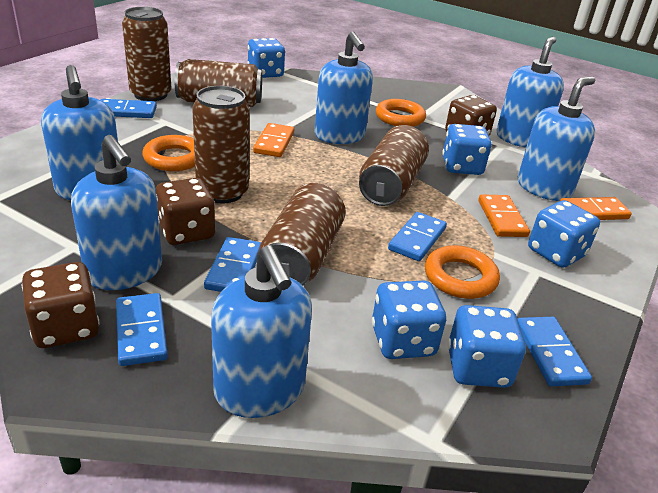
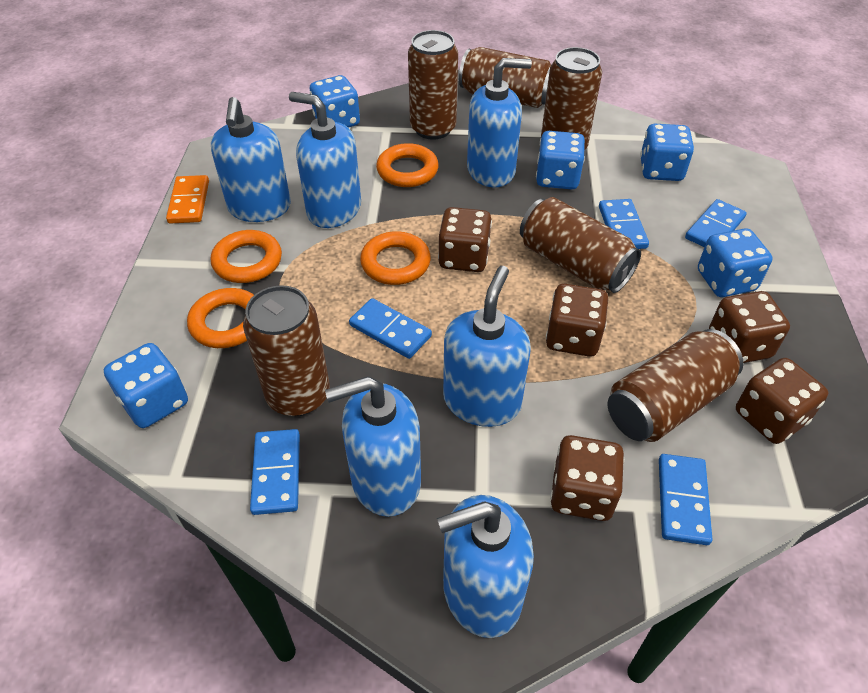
brown can: 5 -> 6
brown dice: 3 -> 5
orange domino: 3 -> 1
orange ring: 3 -> 4

